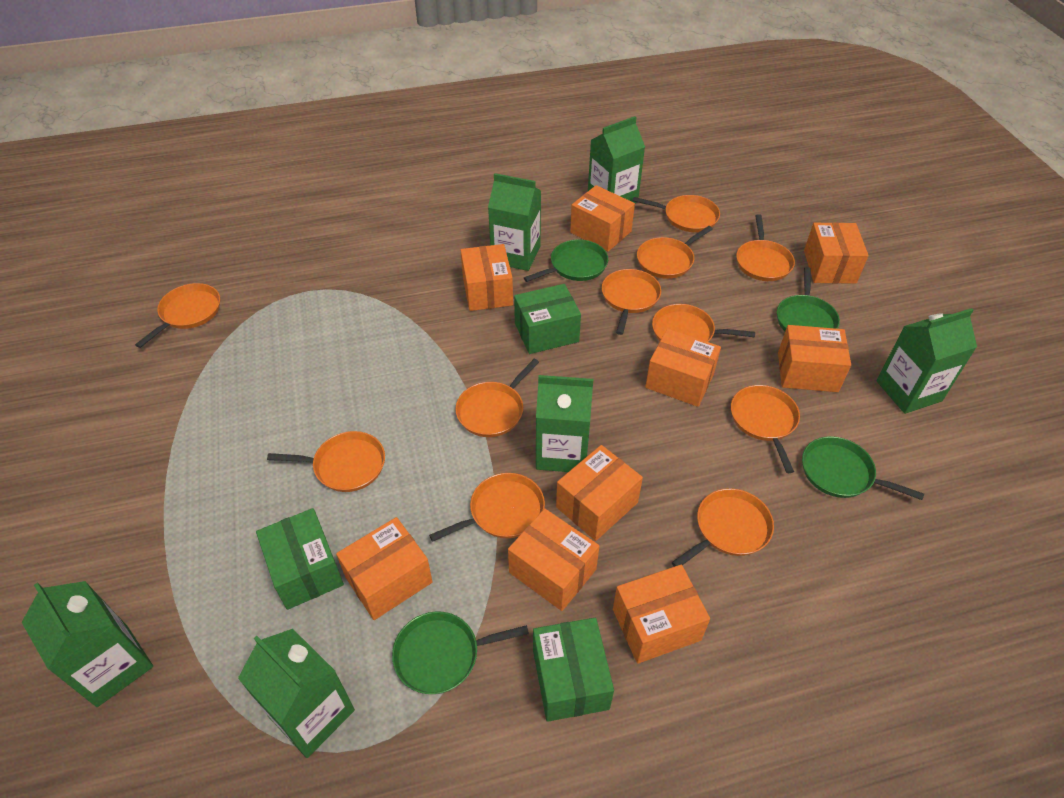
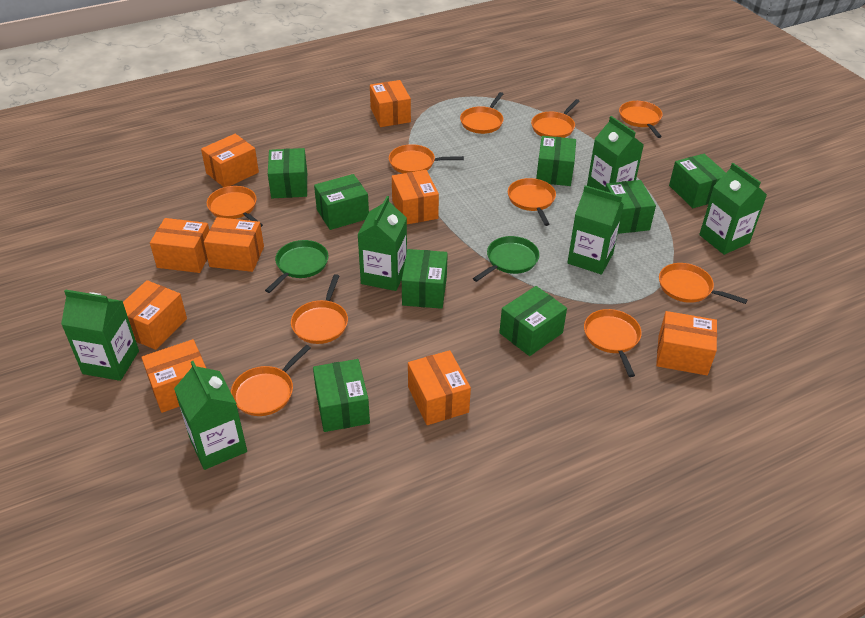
green box: 3 -> 8
green pan: 4 -> 2
orange pan: 11 -> 10

